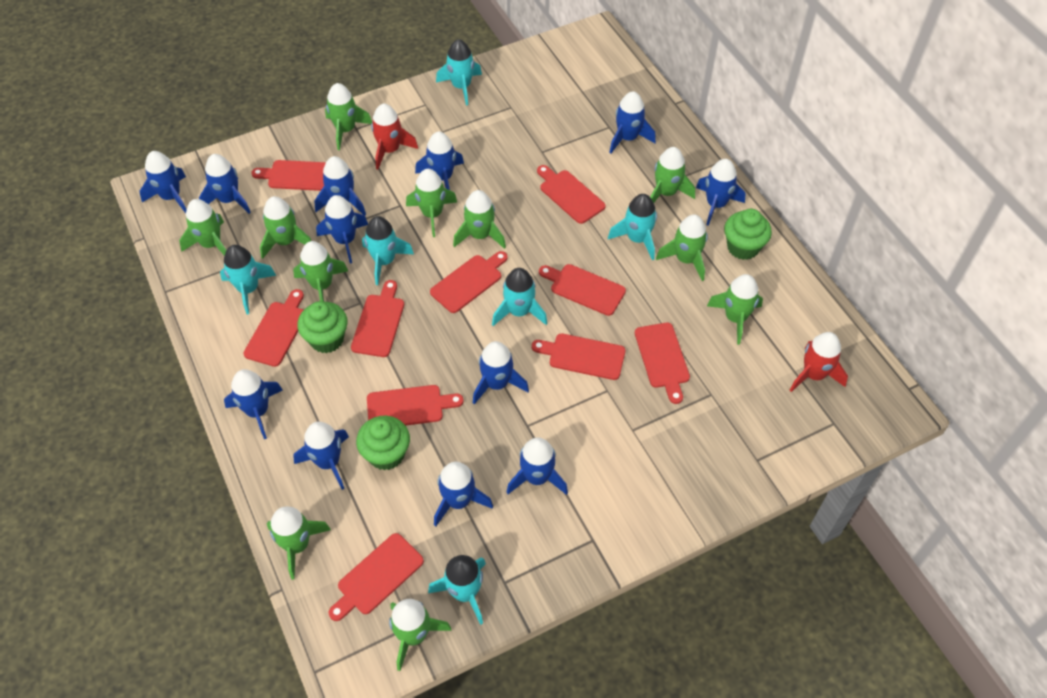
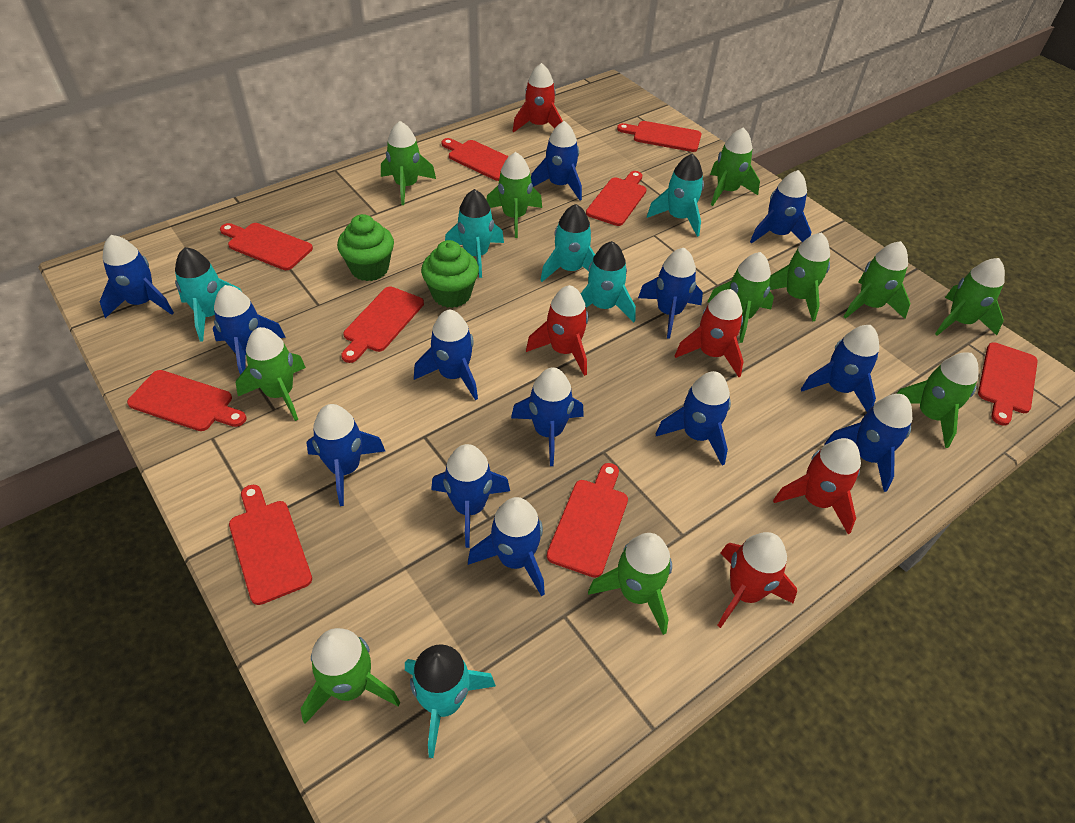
blue rocket: 12 -> 13
green cupcake: 3 -> 2
red cutting board: 10 -> 9
red rocket: 2 -> 5

